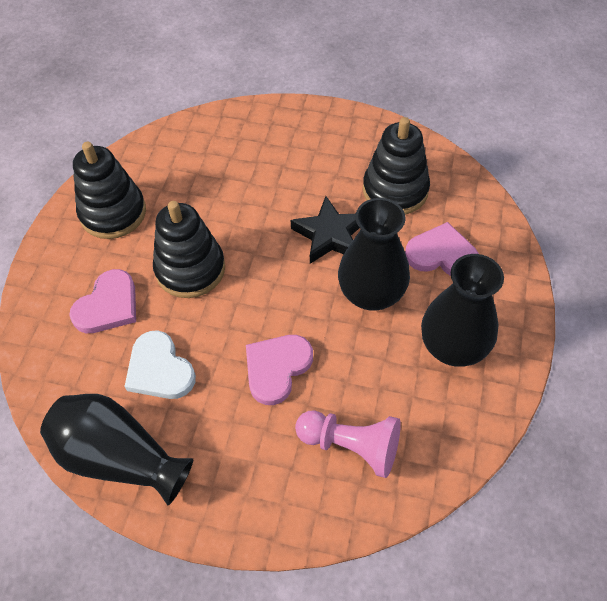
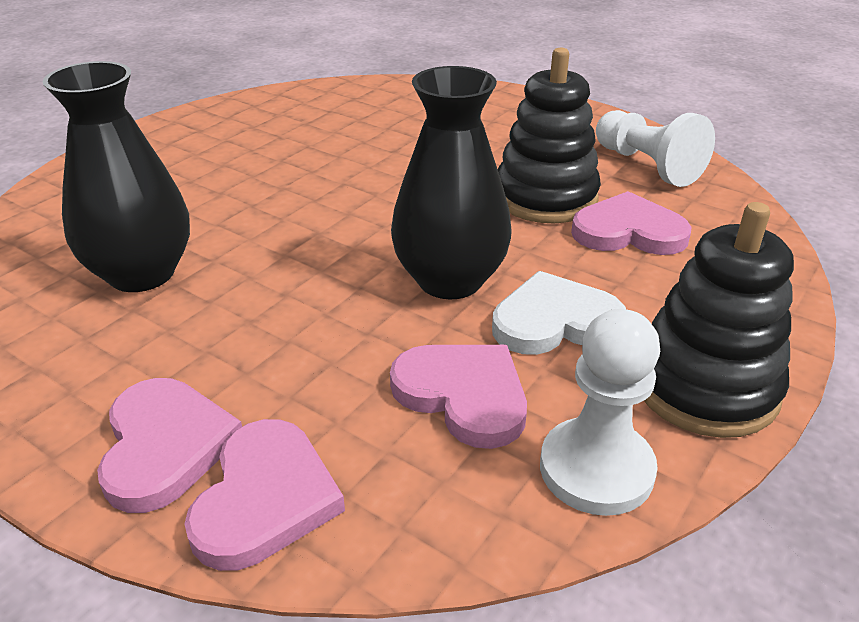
black stacking toy: 3 -> 2
black star: 1 -> 0
black vase: 3 -> 2
pink heart: 3 -> 4
pink pawn: 1 -> 0
white pawn: 0 -> 2

